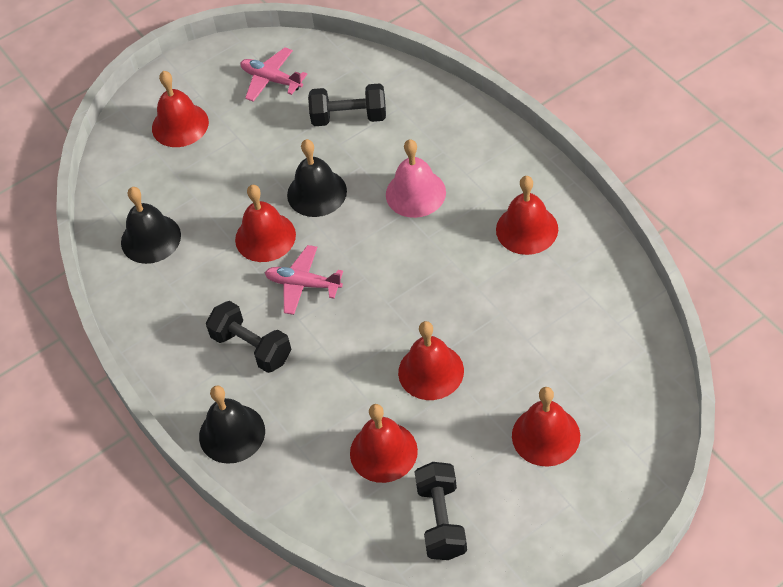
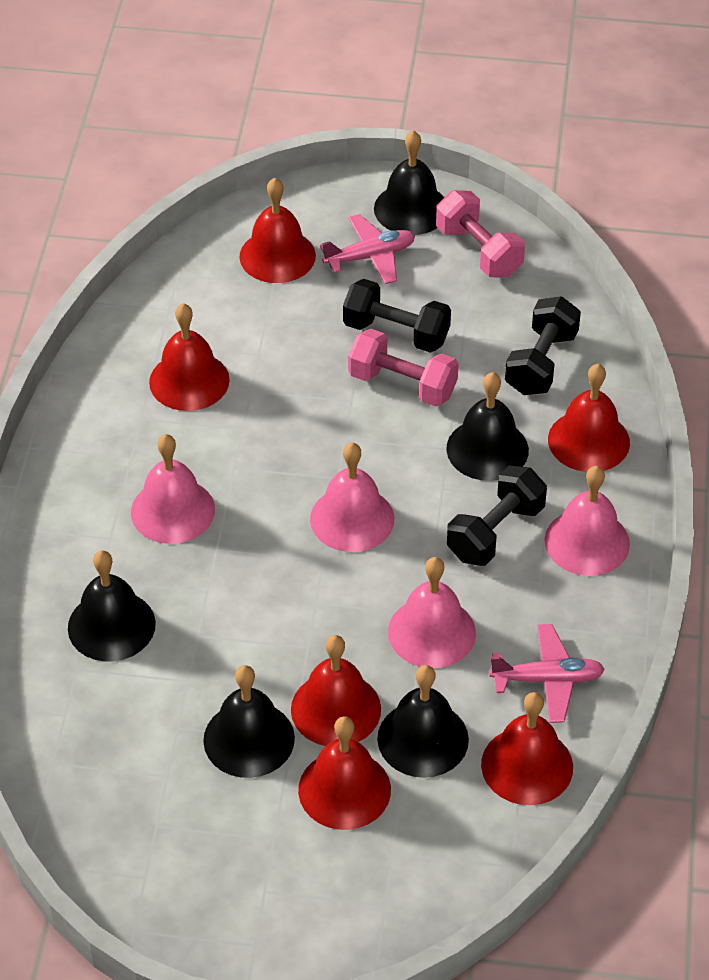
black bell: 3 -> 5
pink bell: 1 -> 4
pink dumbbell: 0 -> 2

